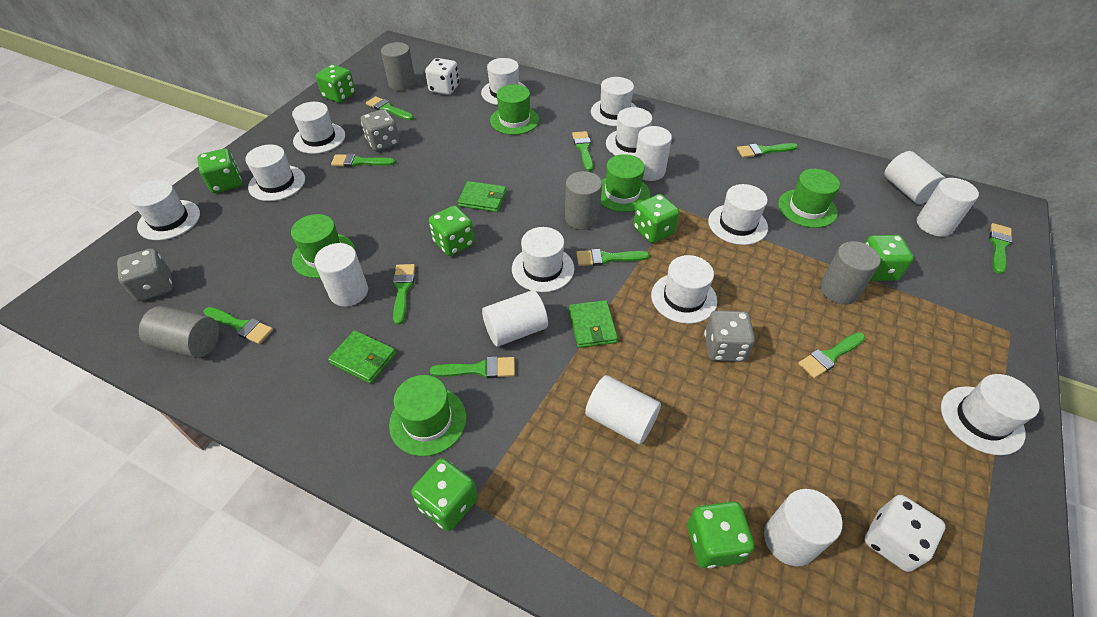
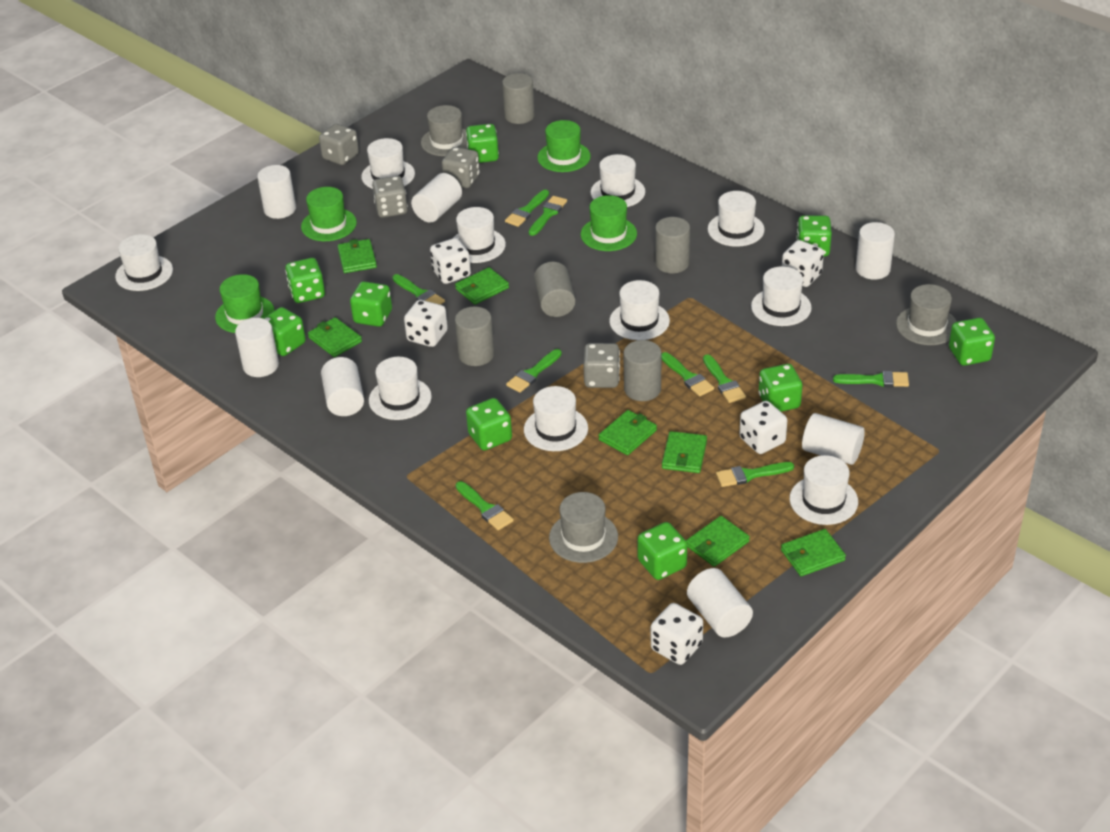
green brush: 10 -> 9
green dice: 7 -> 9
green hat: 5 -> 4
green wallet: 3 -> 7
grey cylinder: 4 -> 5
grey dice: 3 -> 4
grey hat: 0 -> 3
white dice: 2 -> 5

